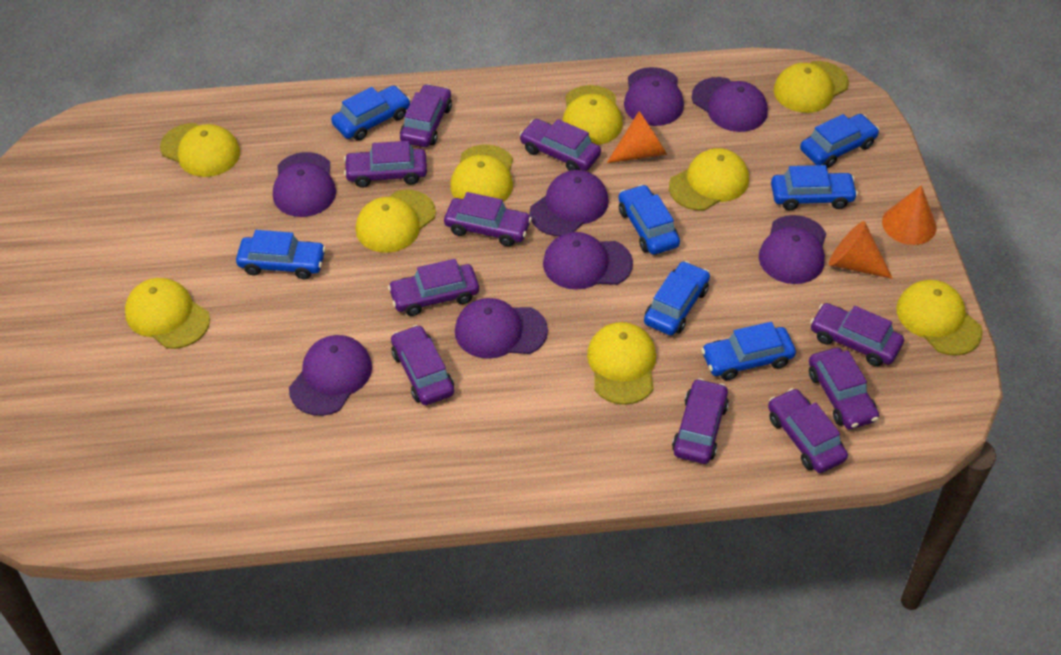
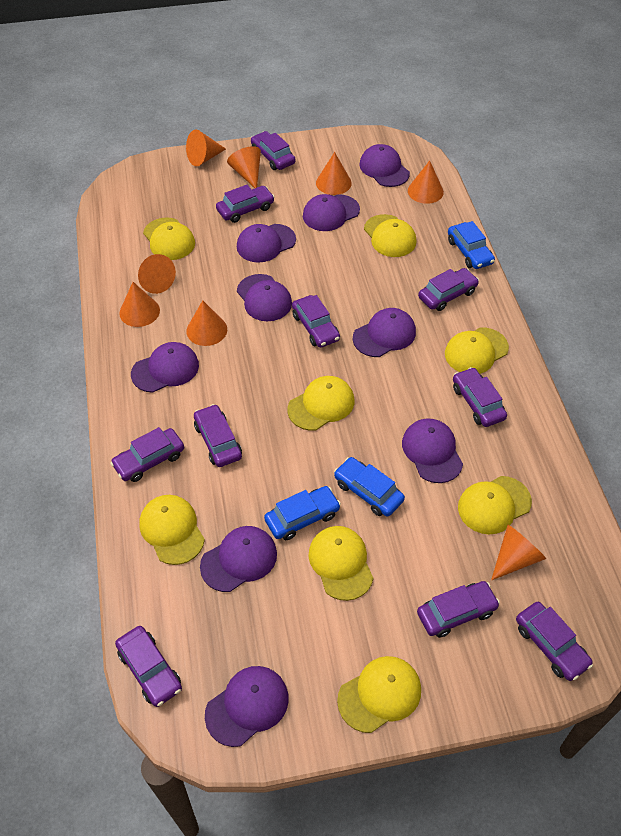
blue car: 7 -> 3
orange cone: 3 -> 8
purple cap: 8 -> 9
yellow cap: 9 -> 8

